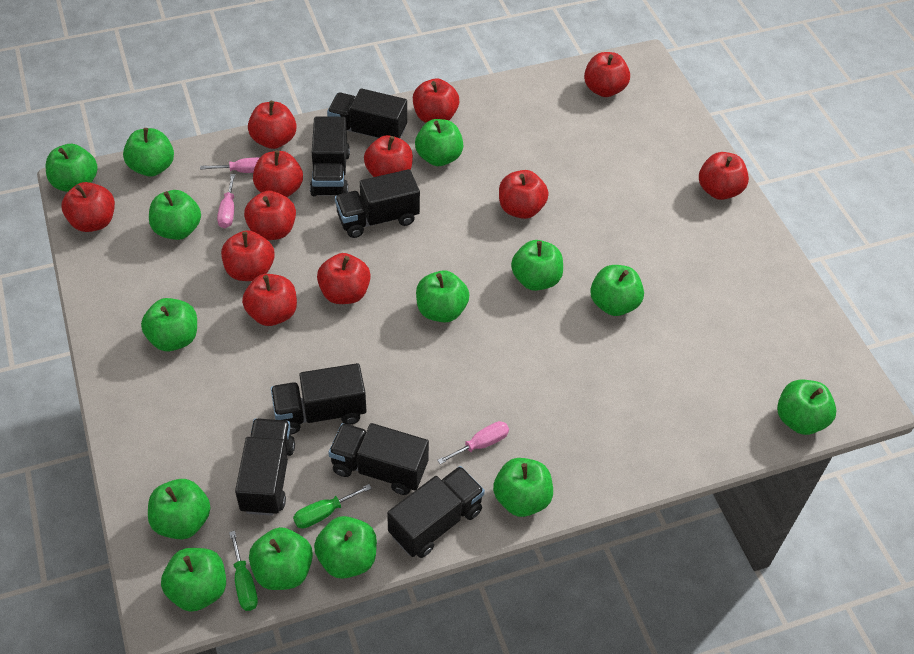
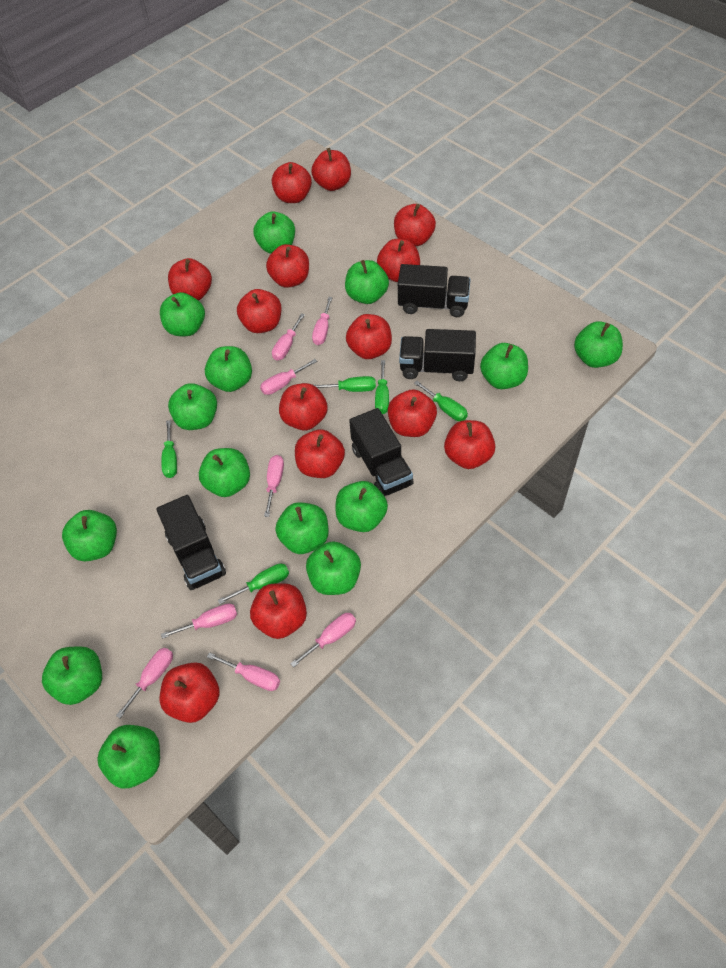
black truck: 7 -> 4
green screwdriver: 2 -> 5
pink screwdriver: 3 -> 8
red apple: 12 -> 14

